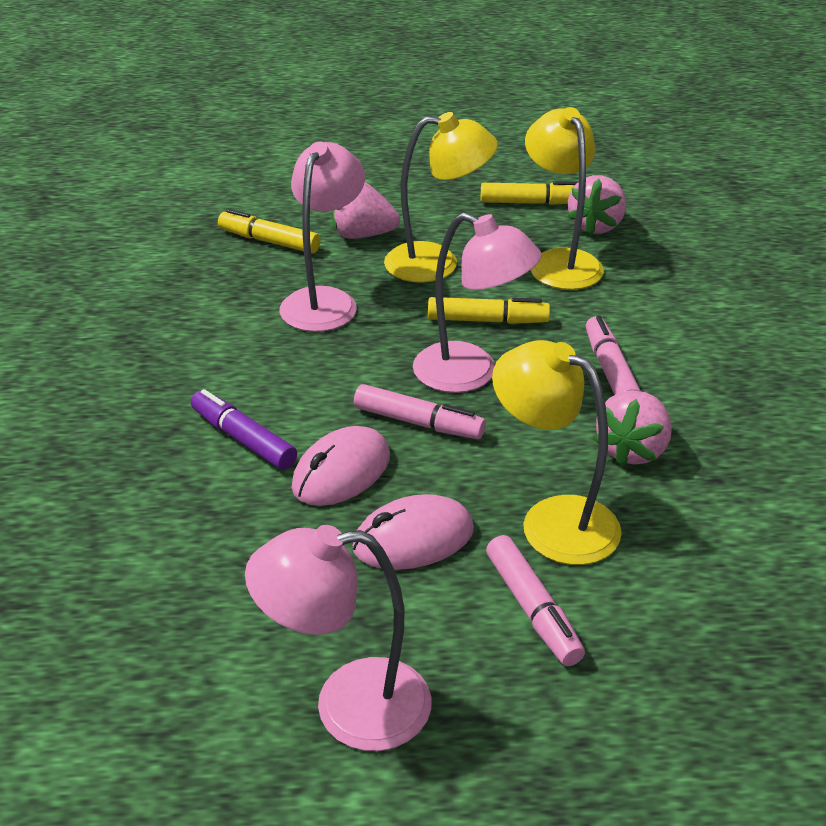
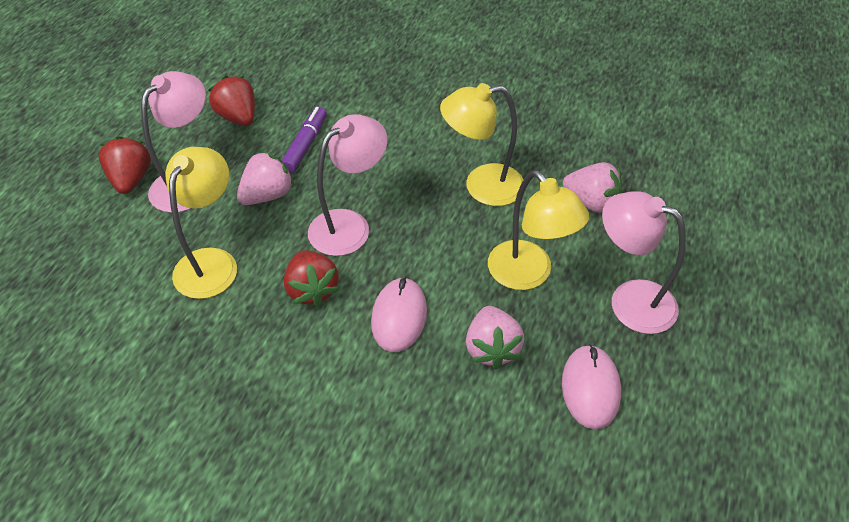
pink marker: 3 -> 0
red strawberry: 0 -> 3
yellow marker: 3 -> 0

